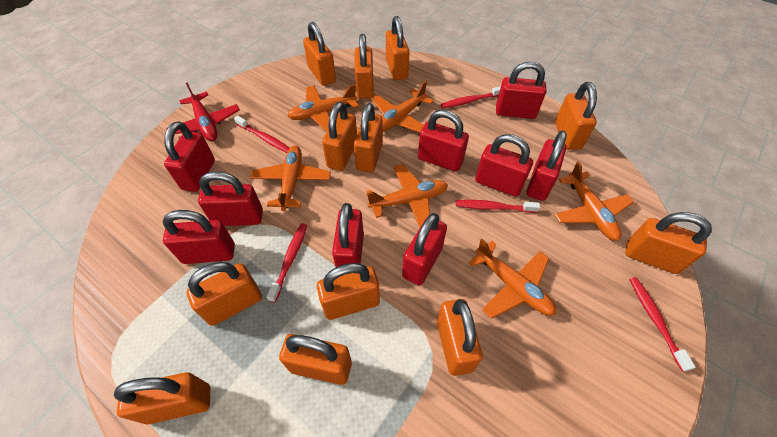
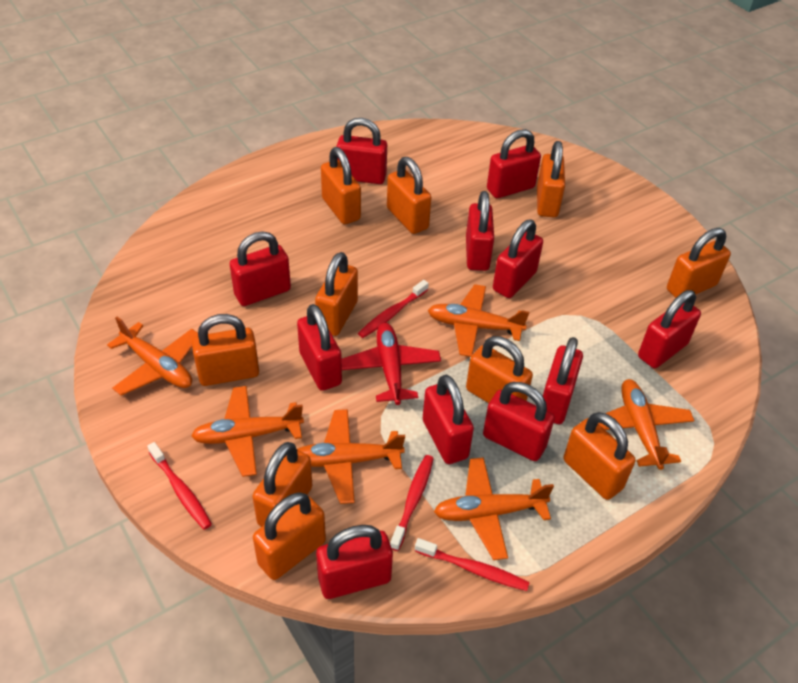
orange padlock: 12 -> 10
red padlock: 9 -> 11
red toothbrush: 5 -> 4

